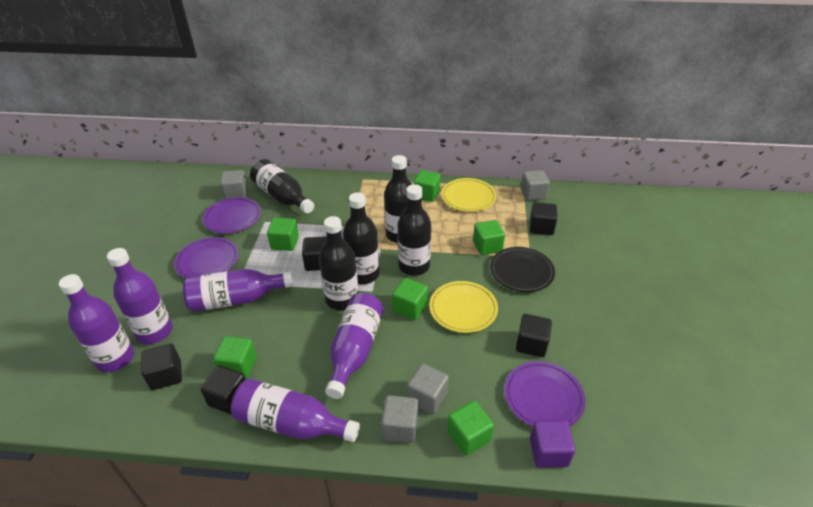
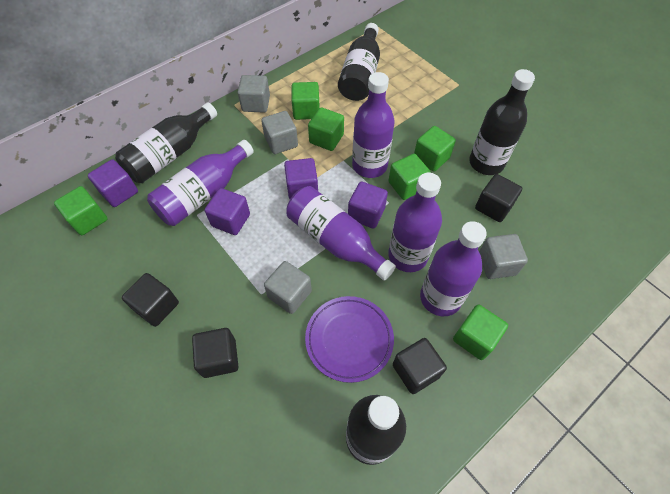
black bottle: 5 -> 4
black cube: 5 -> 4
black plate: 1 -> 0
purple cube: 1 -> 4
purple plate: 3 -> 1
yellow plate: 2 -> 0

